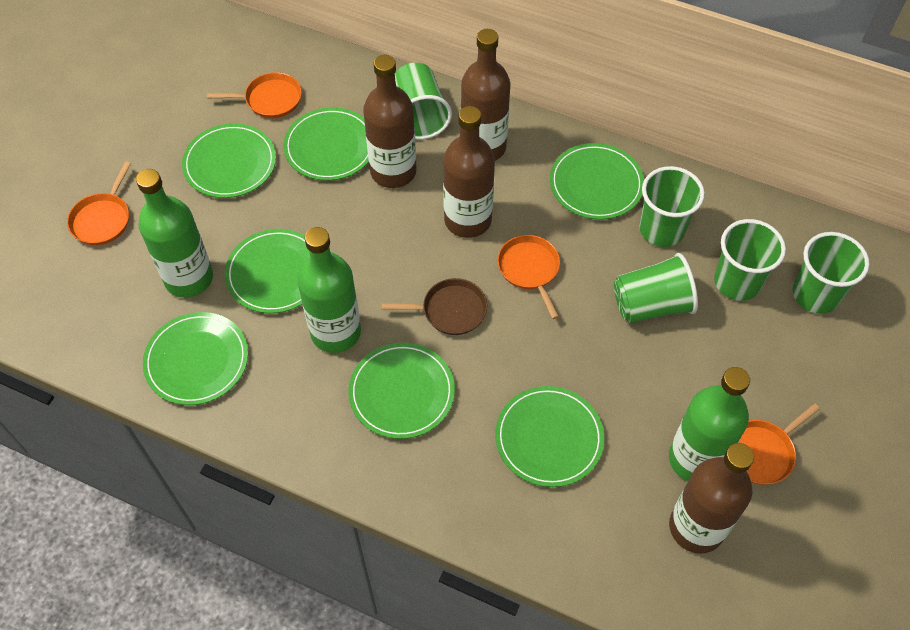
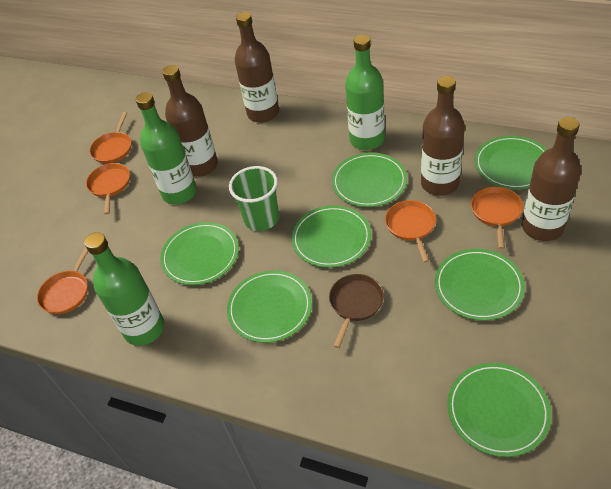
green cup: 5 -> 1
orange pan: 4 -> 5

